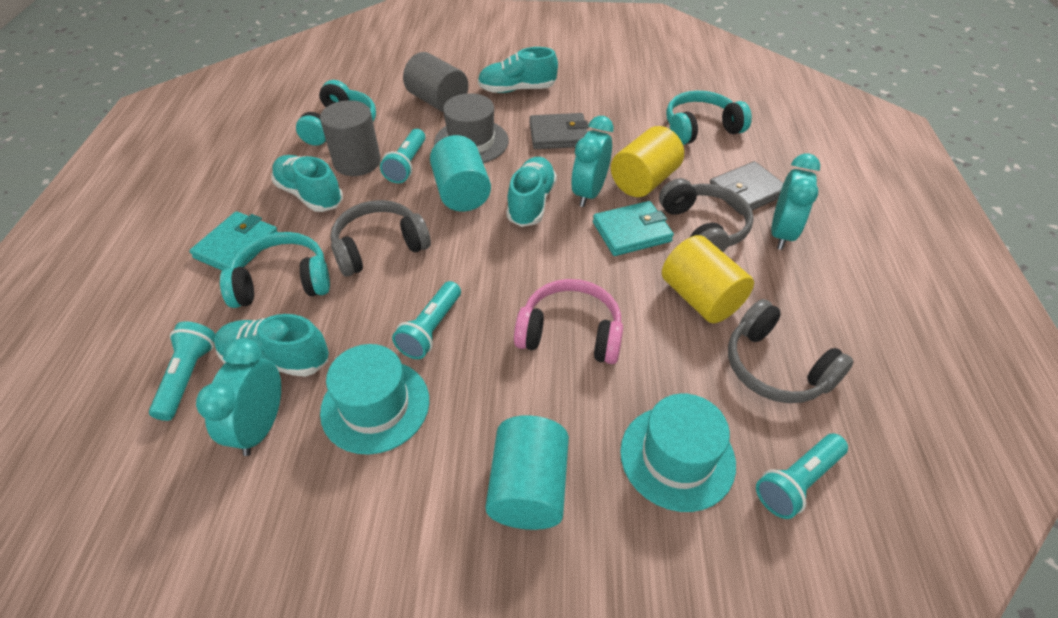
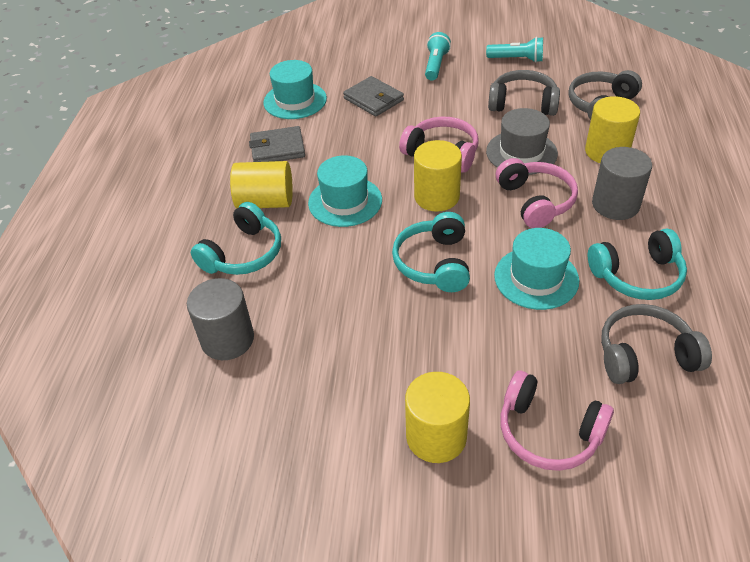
pink headphones: 1 -> 3
turquoise clock: 3 -> 0
turquoise cylinder: 2 -> 0
turquoise flashlight: 4 -> 2
turquoise hat: 2 -> 3
turquoise shoe: 4 -> 0
turquoise wallet: 2 -> 0
yellow cylinder: 2 -> 4

